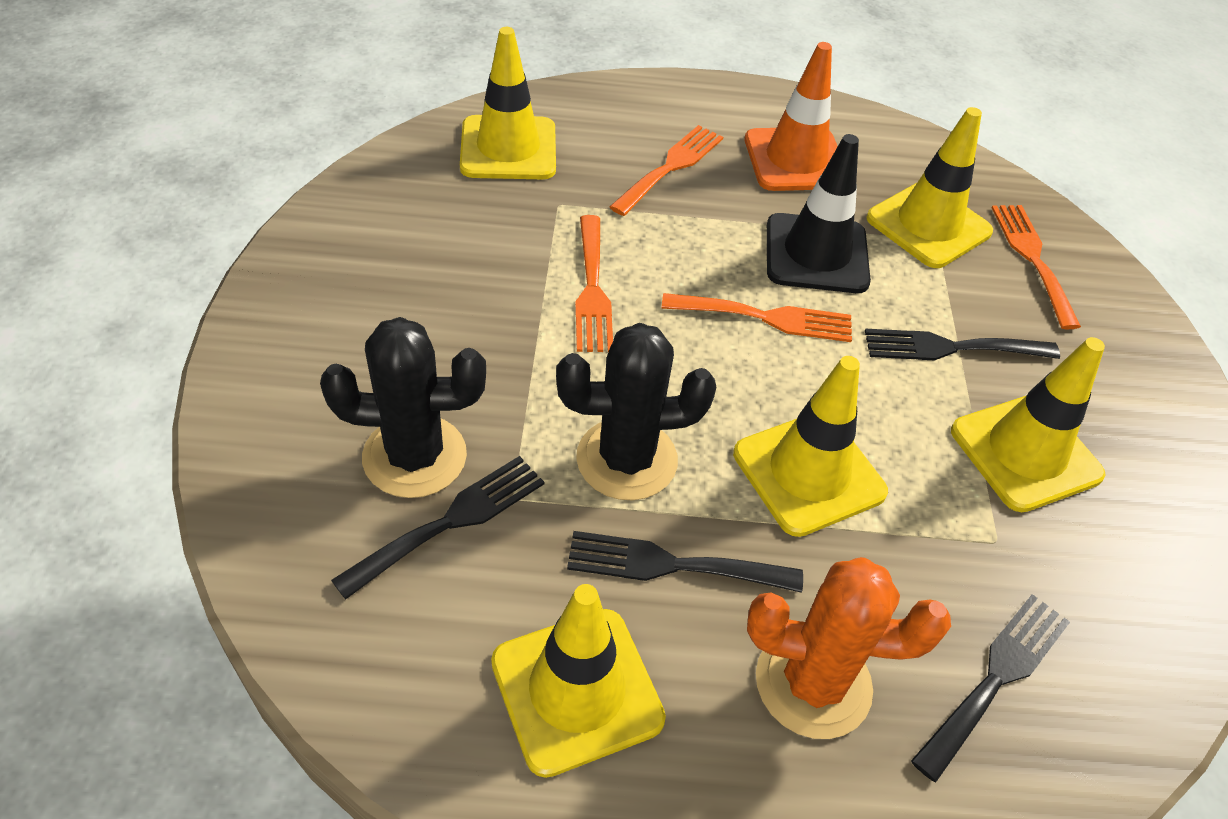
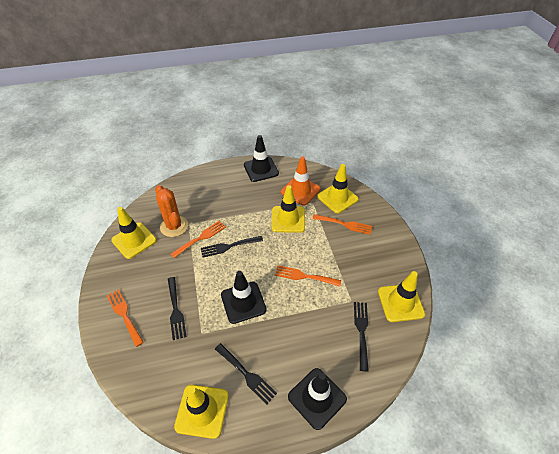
black cactus: 2 -> 0
black traffic cone: 1 -> 3

